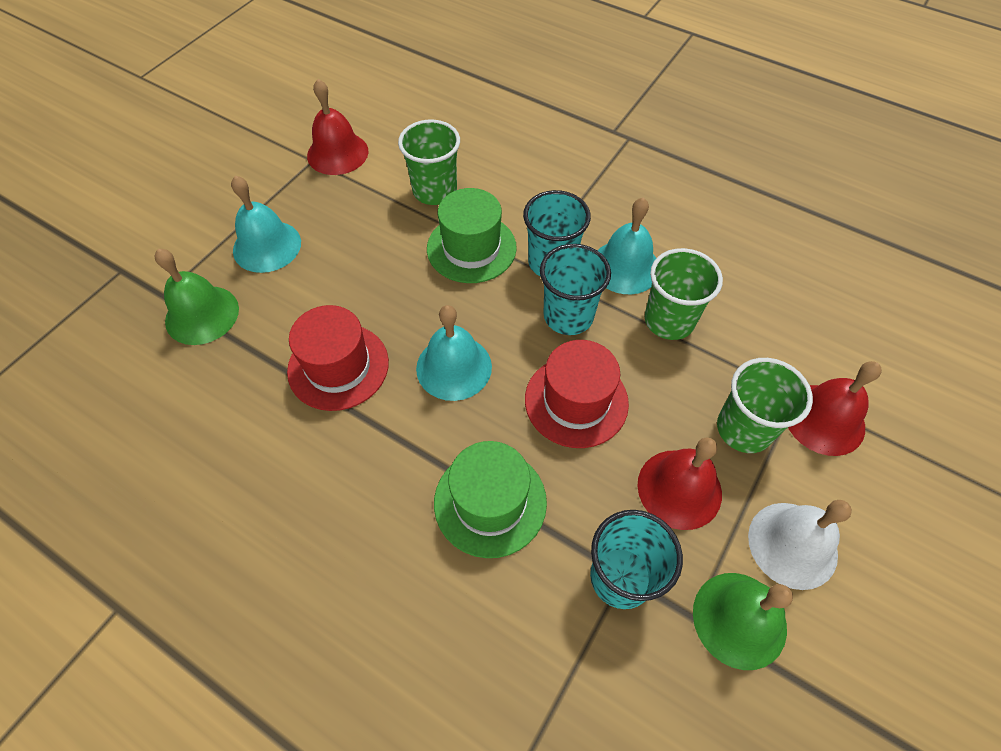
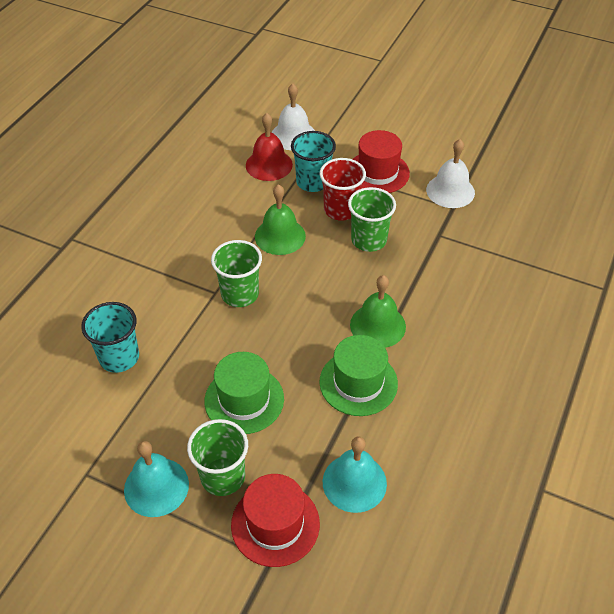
red bell: 3 -> 1
red cup: 0 -> 1
turquoise bell: 3 -> 2
turquoise cup: 3 -> 2
white bell: 1 -> 2

